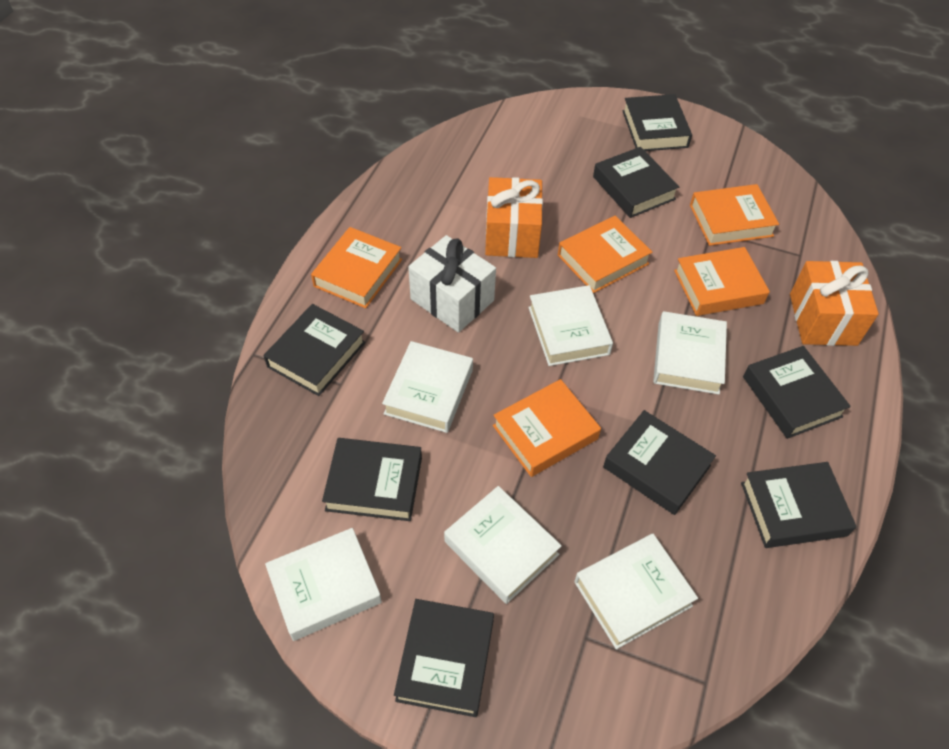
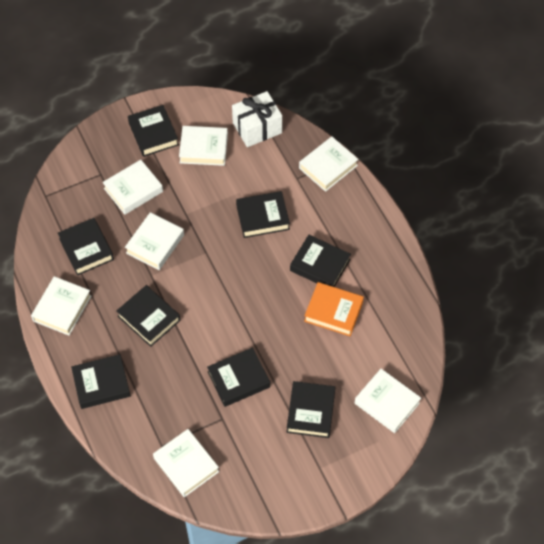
orange book: 5 -> 1
orange gift: 2 -> 0
white book: 6 -> 7

